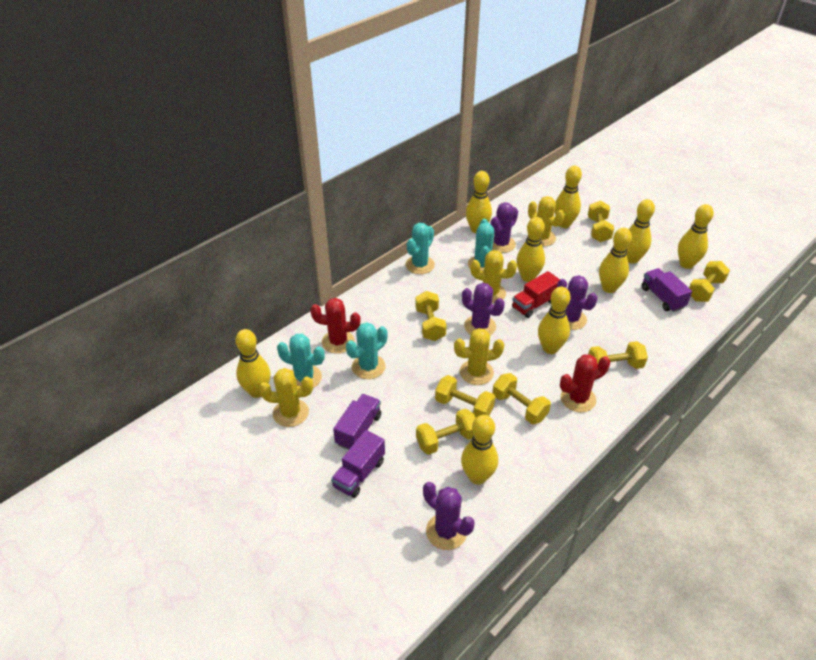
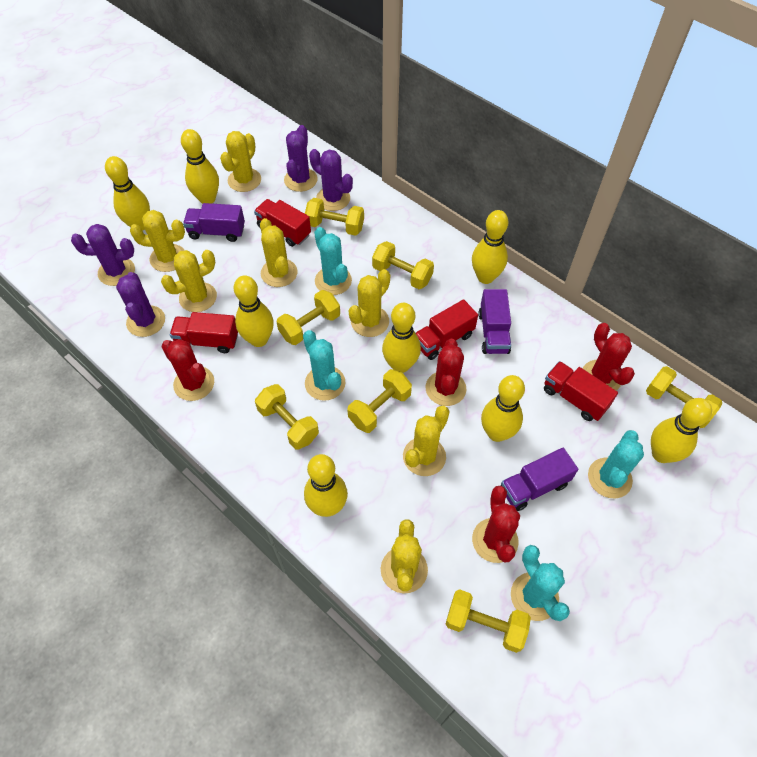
red cactus: 2 -> 4
red truck: 1 -> 4
yellow bowling pin: 9 -> 8
yellow cactus: 4 -> 7

